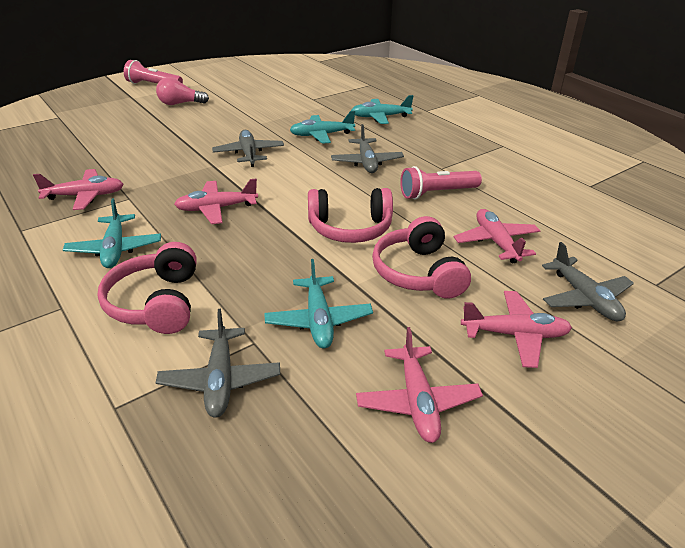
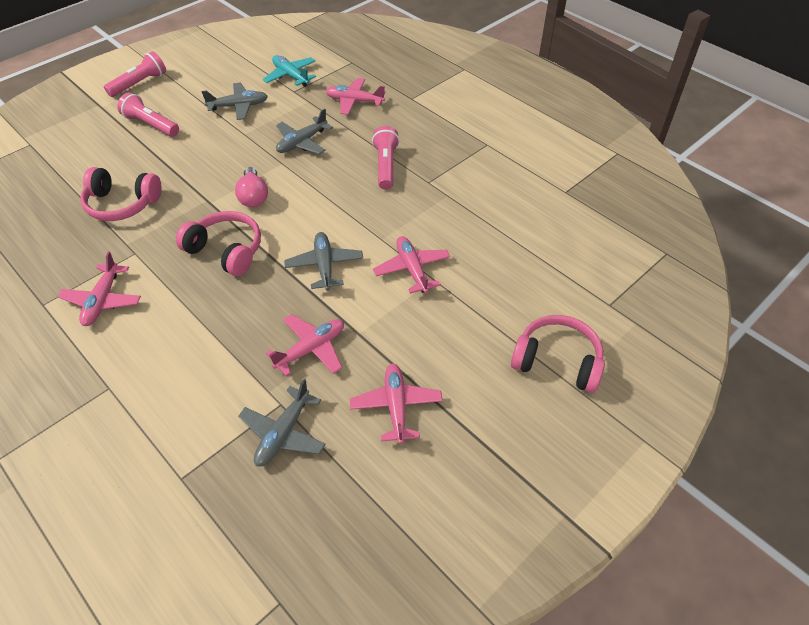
pink flashlight: 2 -> 3
turquoise plane: 4 -> 1

